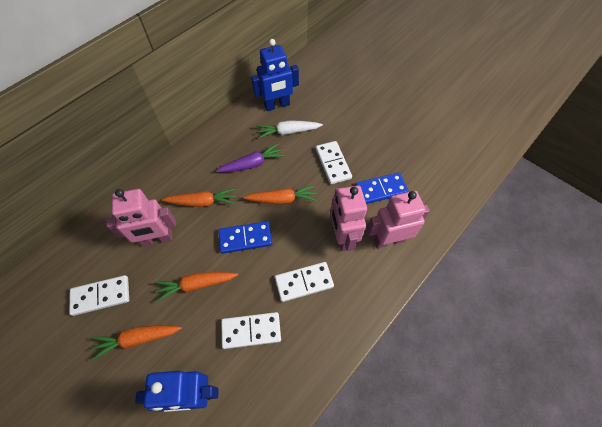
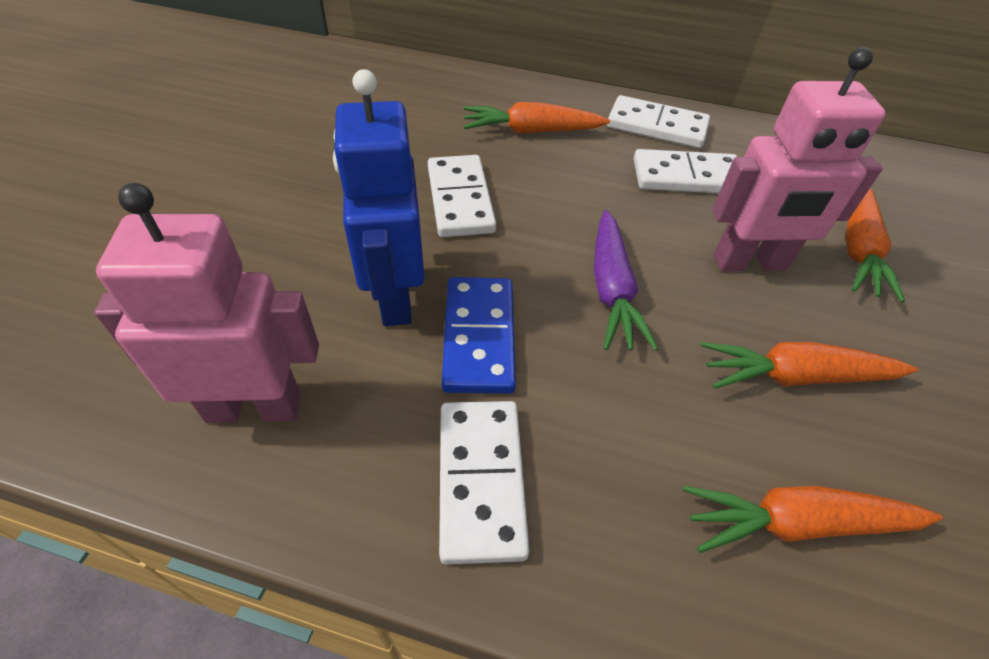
blue domino: 2 -> 1
blue robot: 2 -> 1
pink robot: 3 -> 2
white carrot: 1 -> 0

